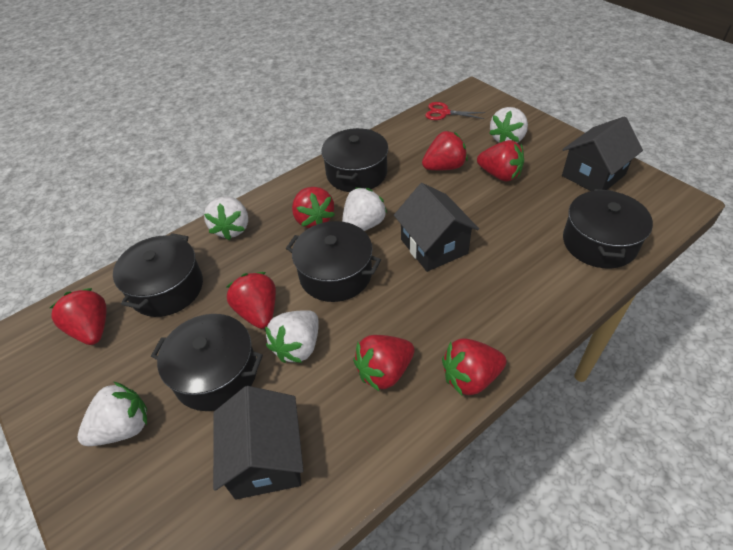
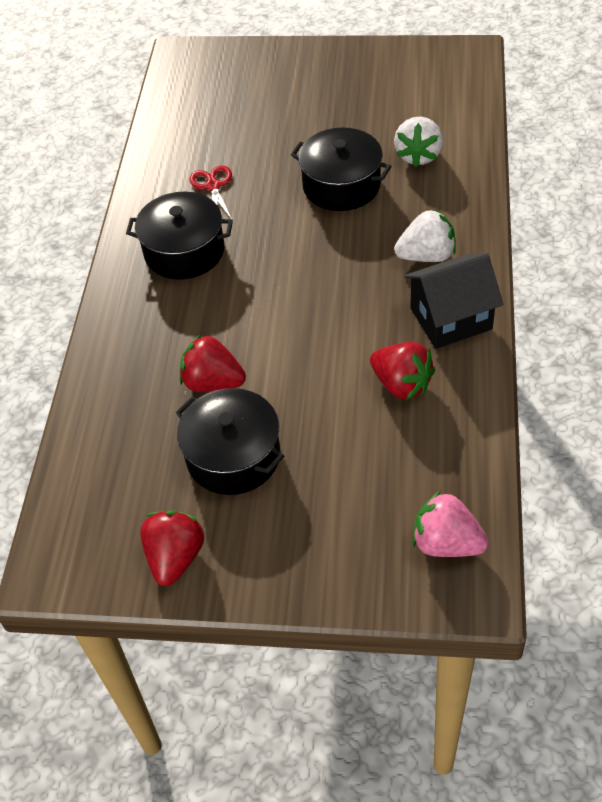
black house: 3 -> 1
black pot: 5 -> 3
pink strawberry: 0 -> 1
red strawberry: 7 -> 3
white strawberry: 5 -> 2

